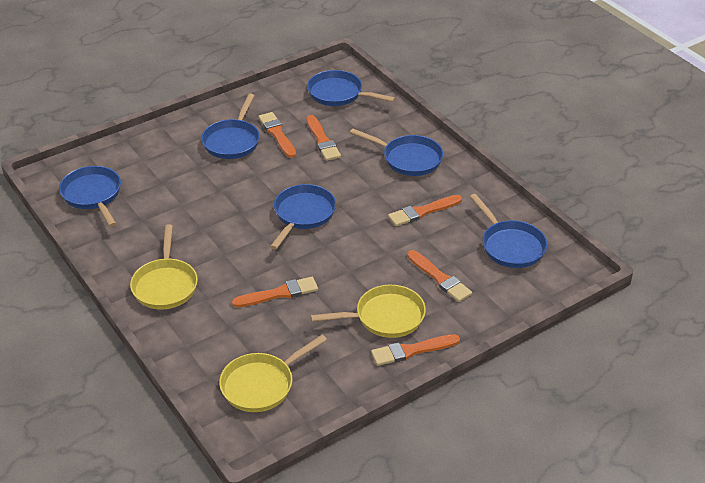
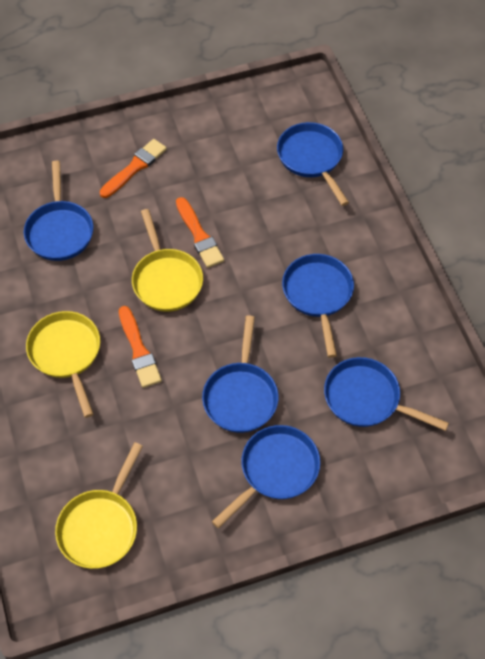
orange brush: 6 -> 3

